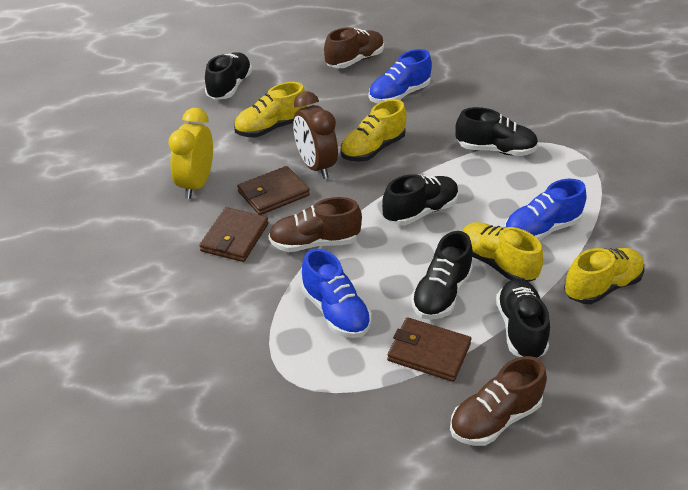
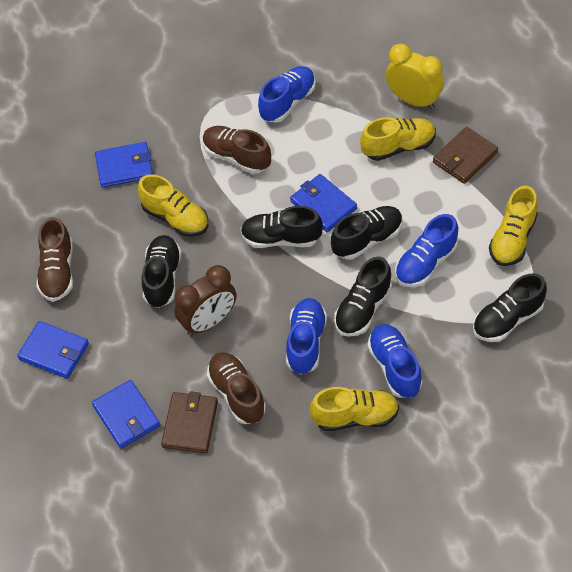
blue shoe: 3 -> 4
blue wallet: 0 -> 4
brown wallet: 3 -> 2

